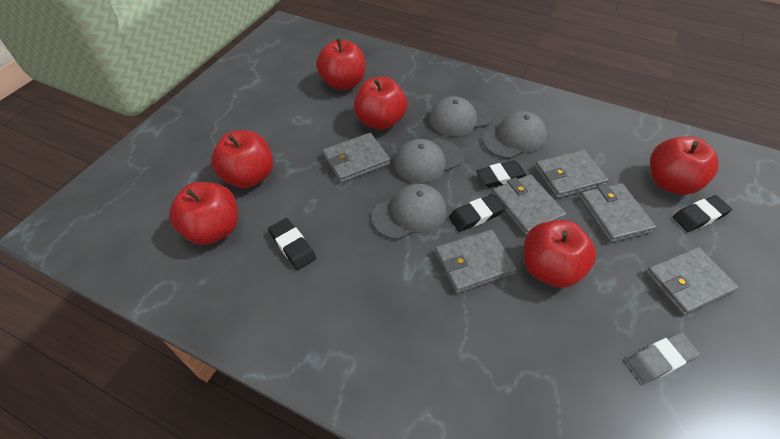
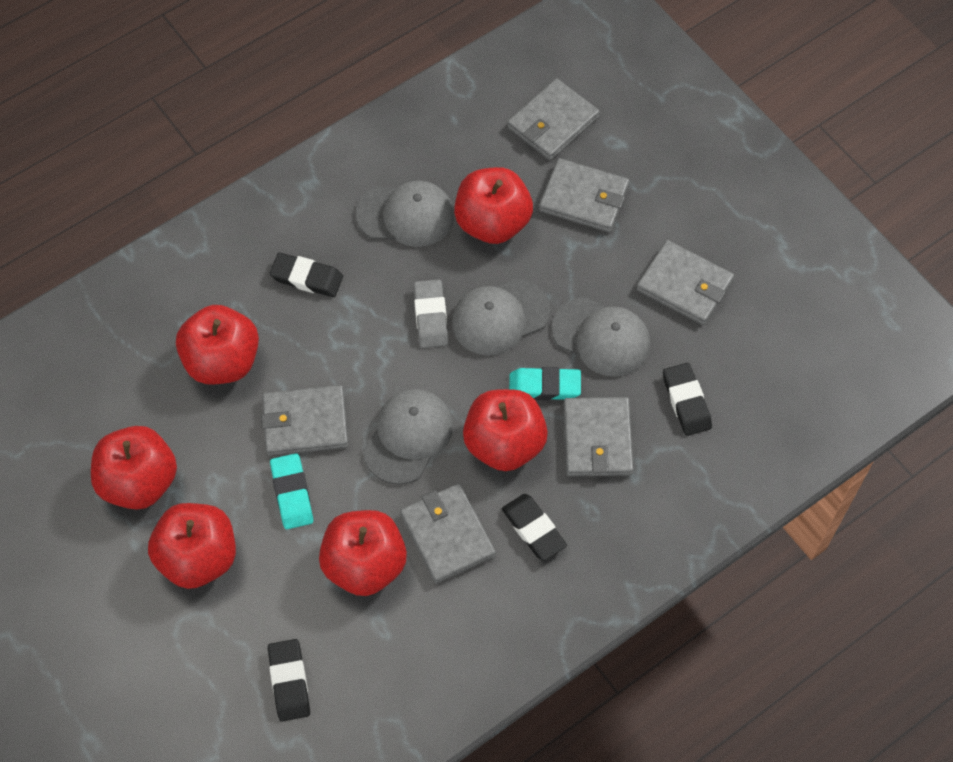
turquoise eraser: 0 -> 2

